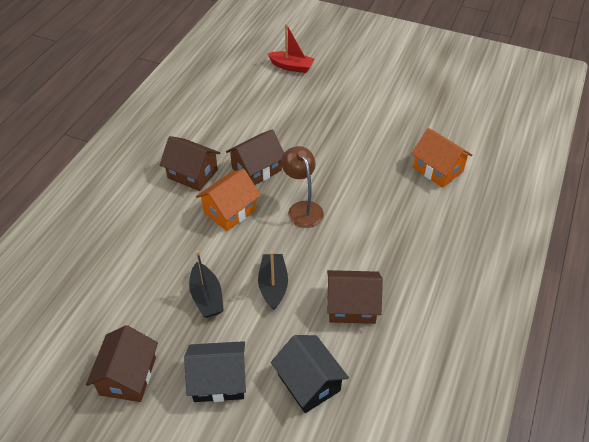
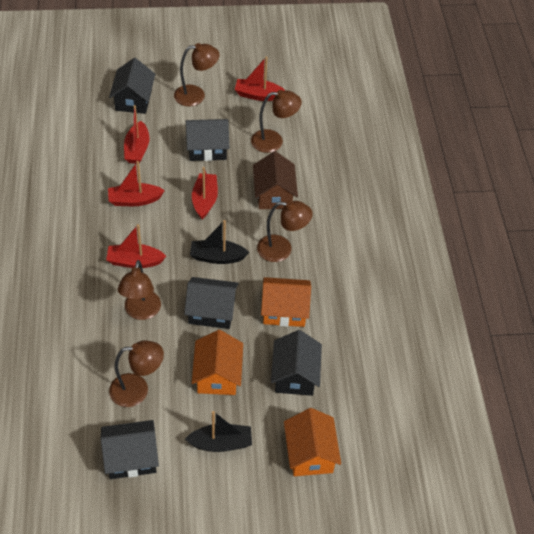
black house: 2 -> 5
brown house: 4 -> 1
brown lamp: 1 -> 5
orange house: 2 -> 3
red boat: 1 -> 5

